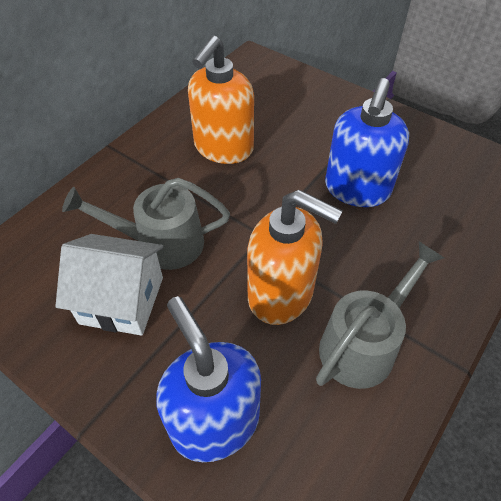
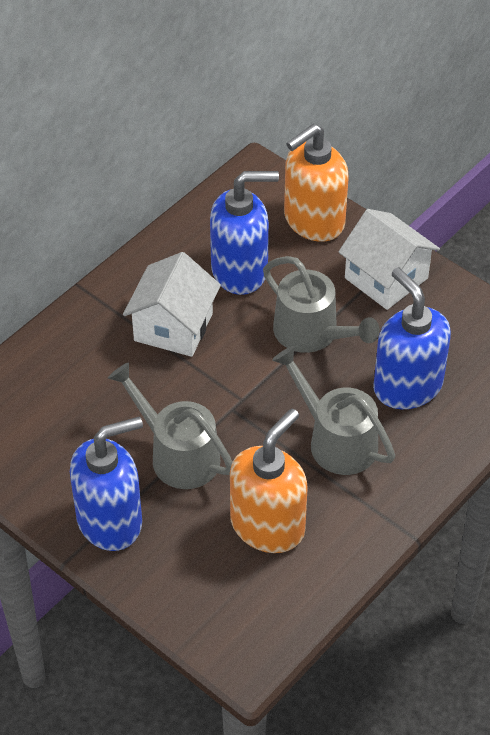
blue soap dispenser: 2 -> 3
grey watering can: 2 -> 3
white house: 1 -> 2

